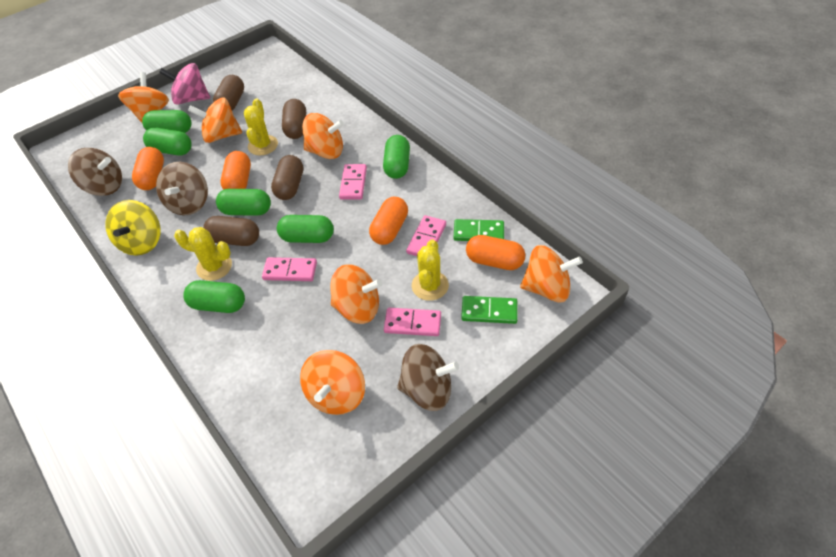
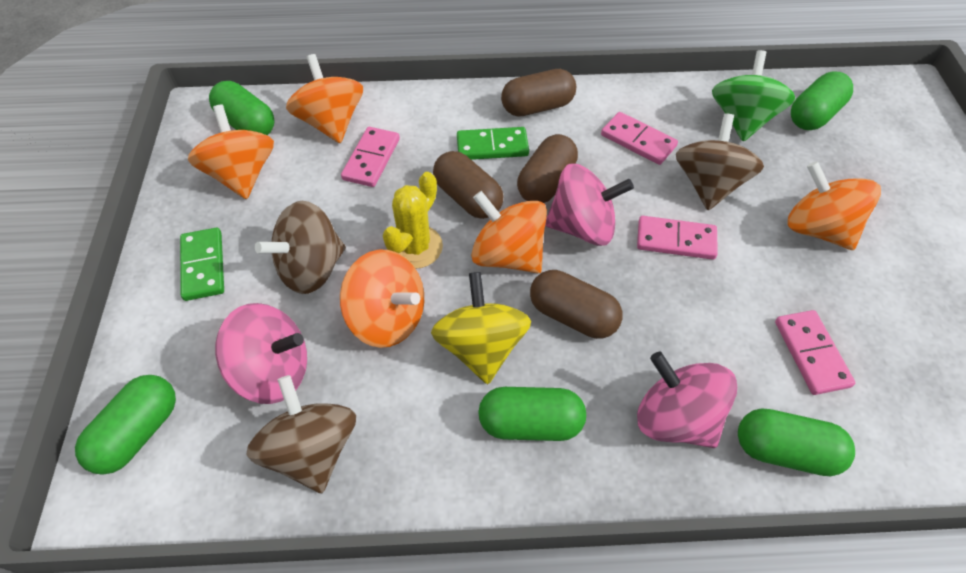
green capsule: 6 -> 5
green spinning top: 0 -> 1
orange capsule: 4 -> 0
orange spinning top: 6 -> 5
pink spinning top: 1 -> 3
yellow cactus: 3 -> 1

